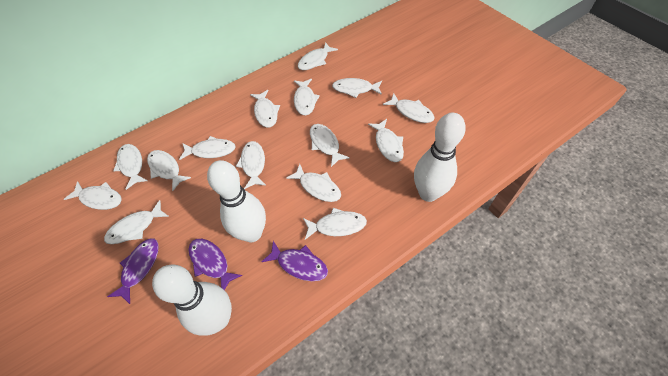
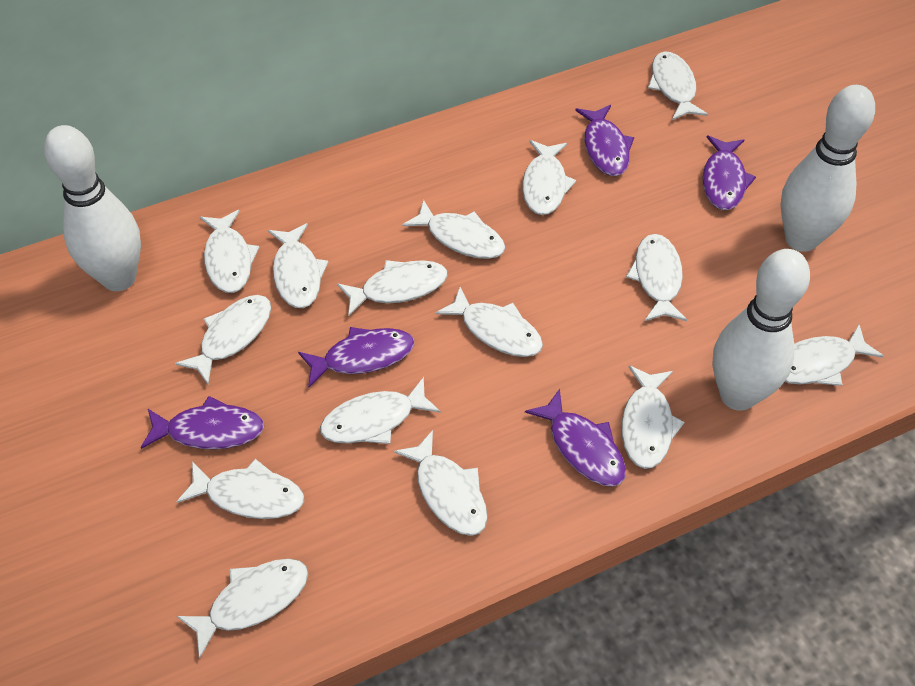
purple fish: 3 -> 5

